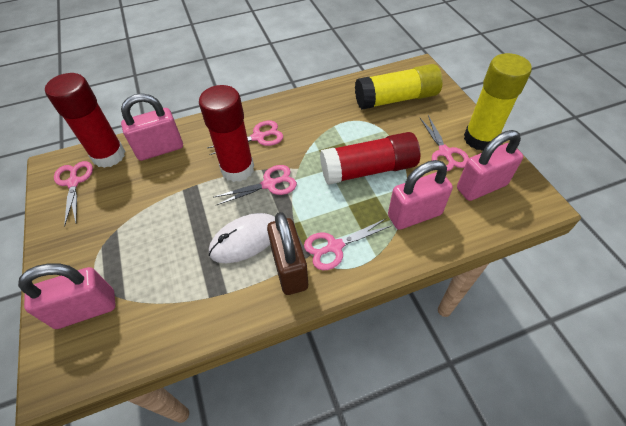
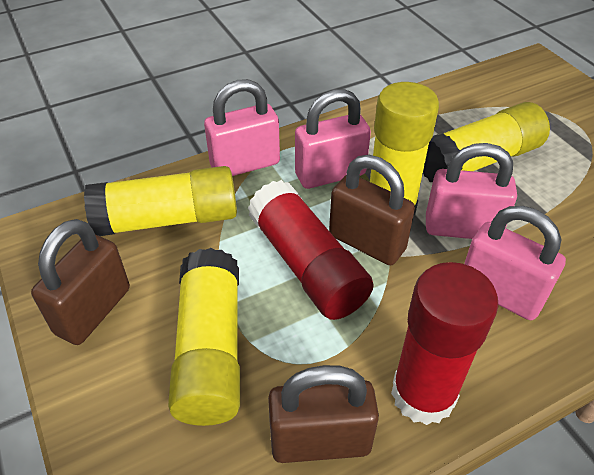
brown padlock: 1 -> 3
pink scissors: 5 -> 0
red glue stick: 3 -> 2
white mouse: 1 -> 0
yellow glue stick: 2 -> 4

